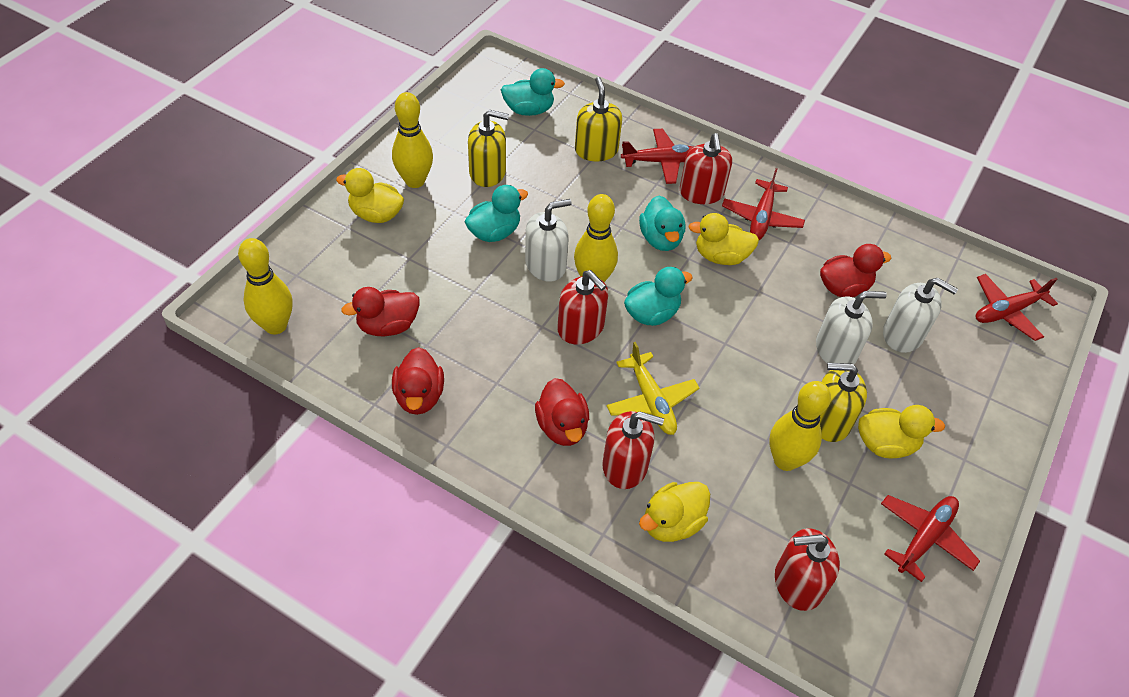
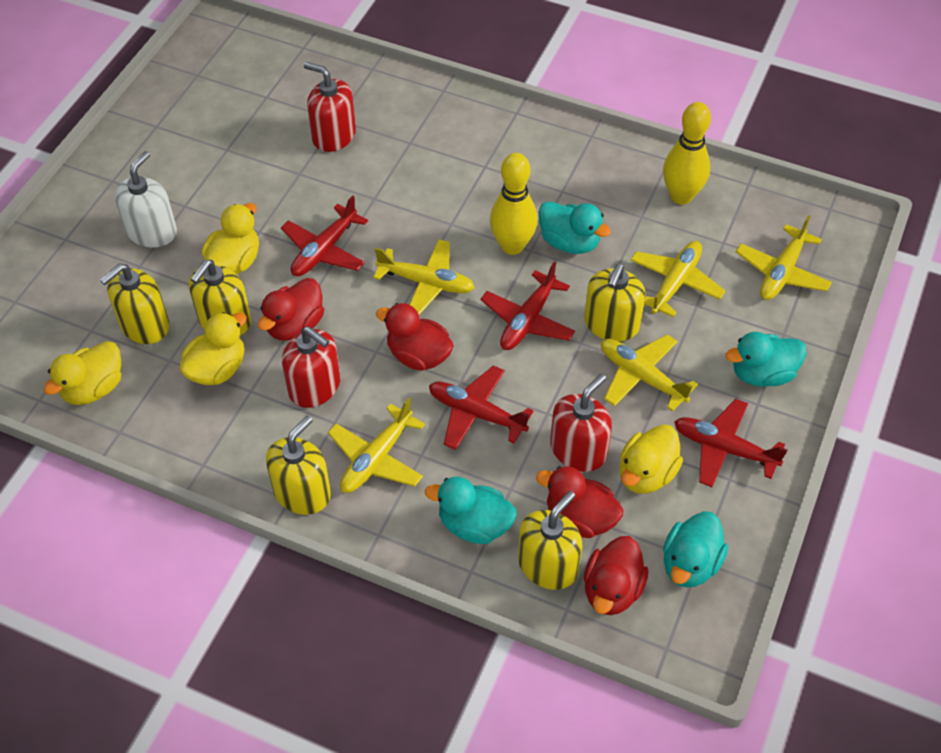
red soap dispenser: 4 -> 3
white soap dispenser: 3 -> 1
yellow bowling pin: 4 -> 2
yellow plane: 1 -> 5
yellow soap dispenser: 3 -> 5

